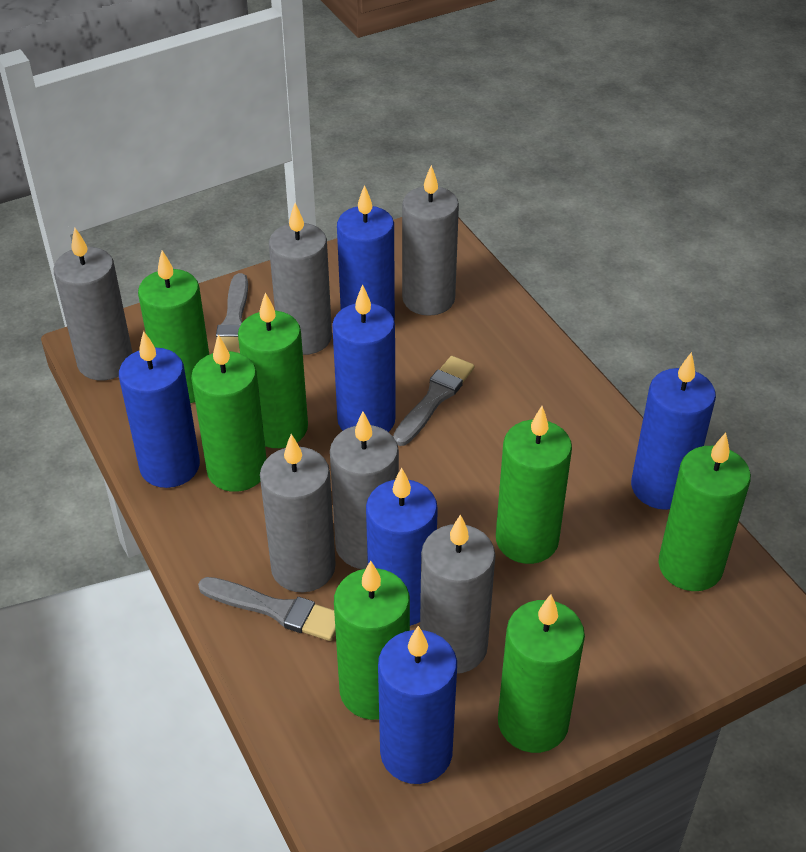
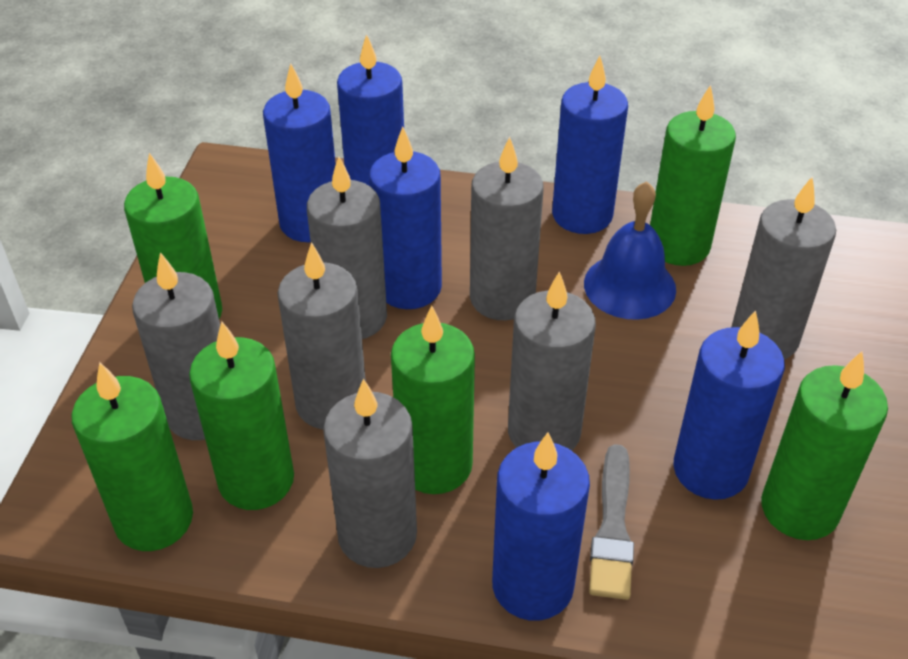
blue bell: 0 -> 1
green candle: 7 -> 6
grey brush: 3 -> 1
grey candle: 6 -> 7

